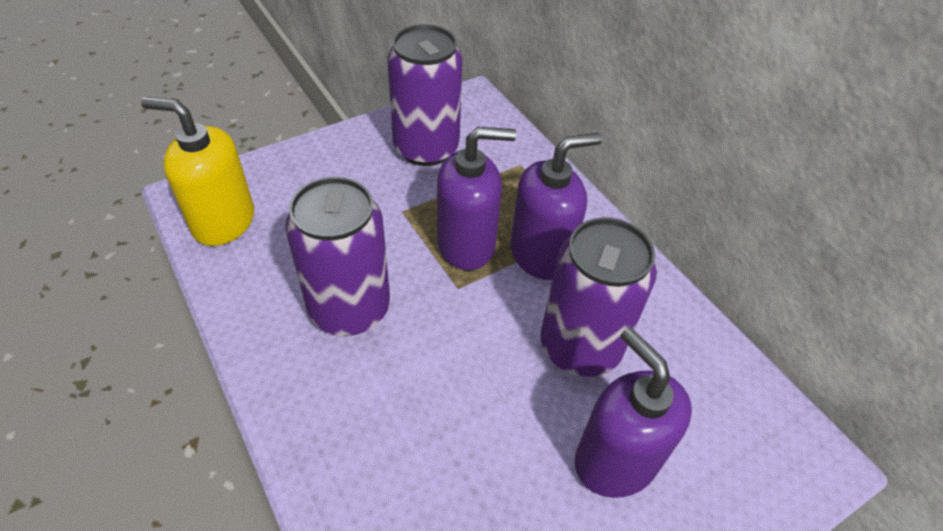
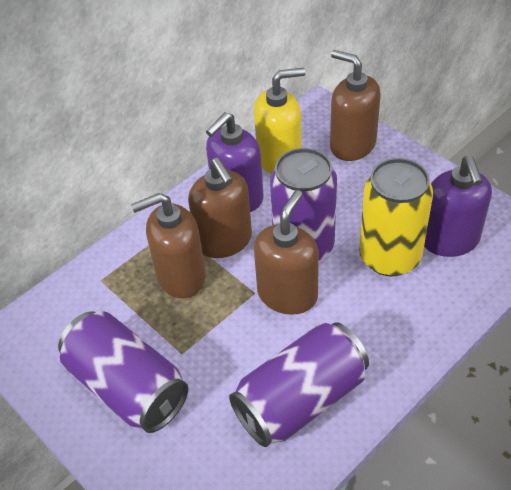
brown soap dispenser: 0 -> 4
purple soap dispenser: 3 -> 2
yellow can: 0 -> 1

